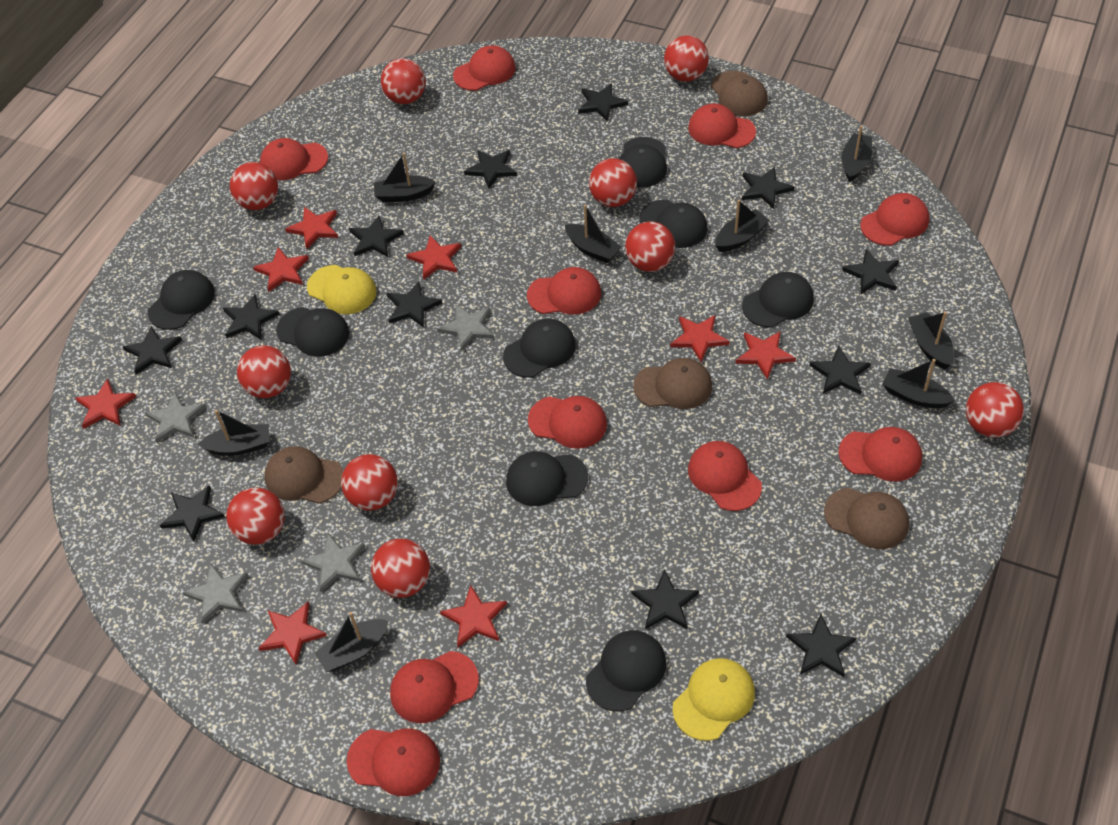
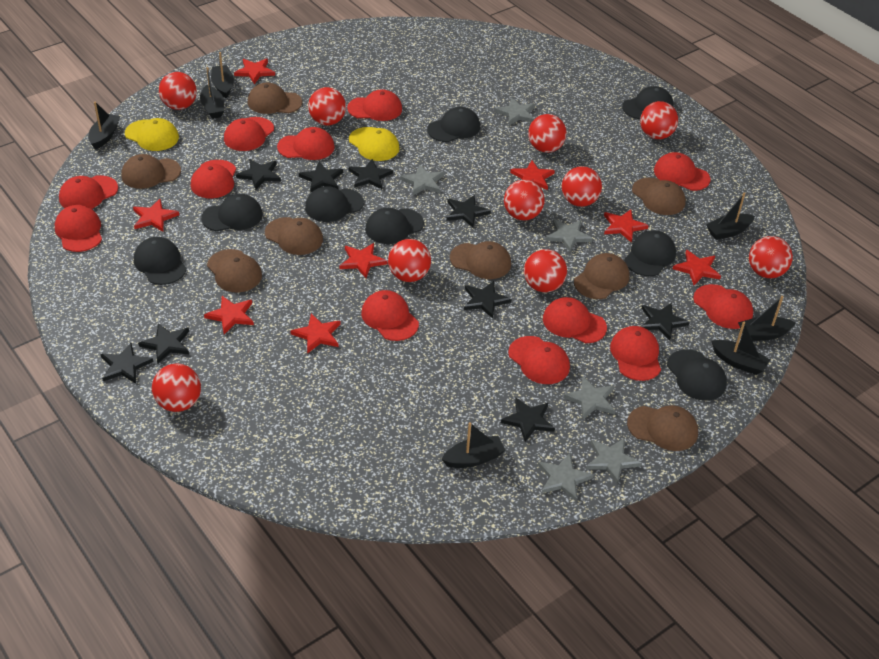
black boat: 8 -> 7
black star: 12 -> 9
brown cap: 4 -> 8
grey star: 4 -> 6
red cap: 10 -> 12

